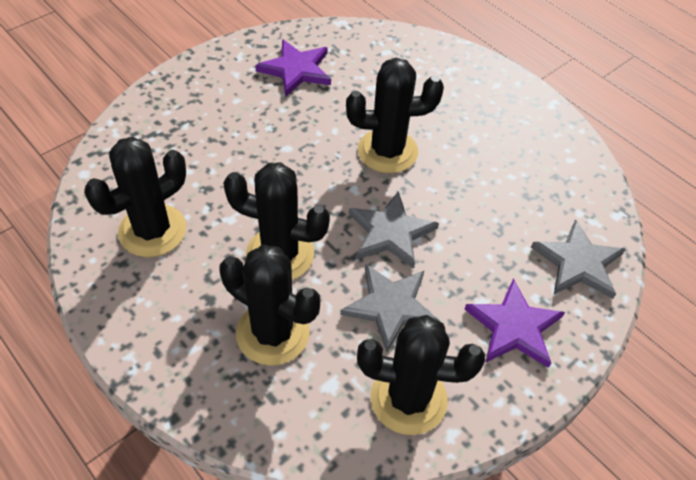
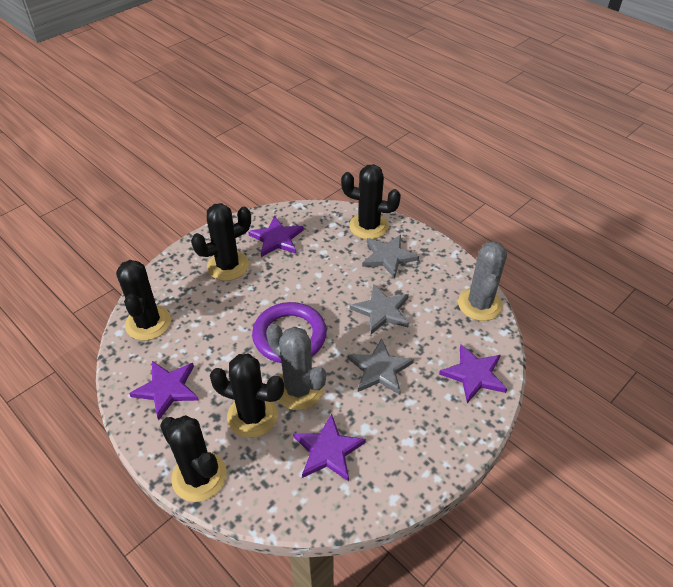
grey cactus: 0 -> 2
purple ring: 0 -> 1
purple star: 2 -> 4

